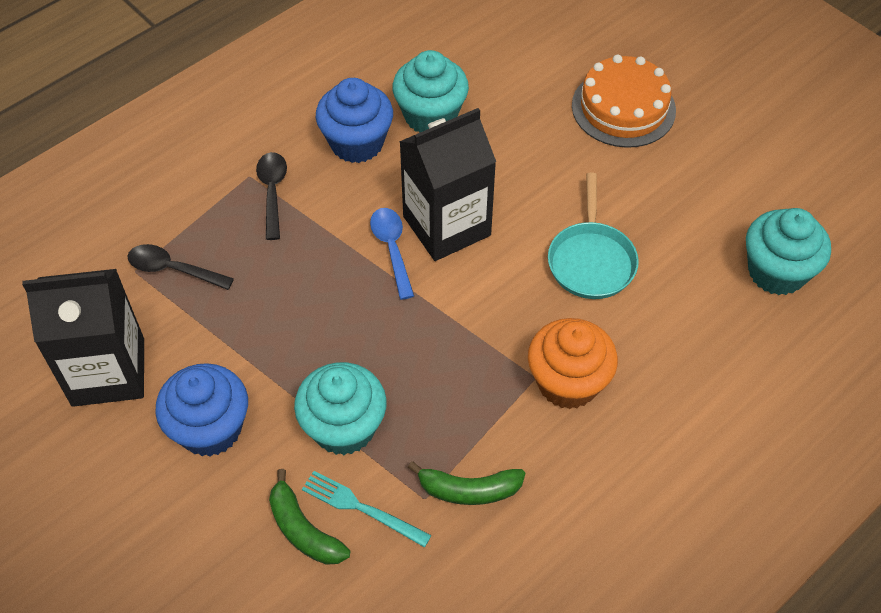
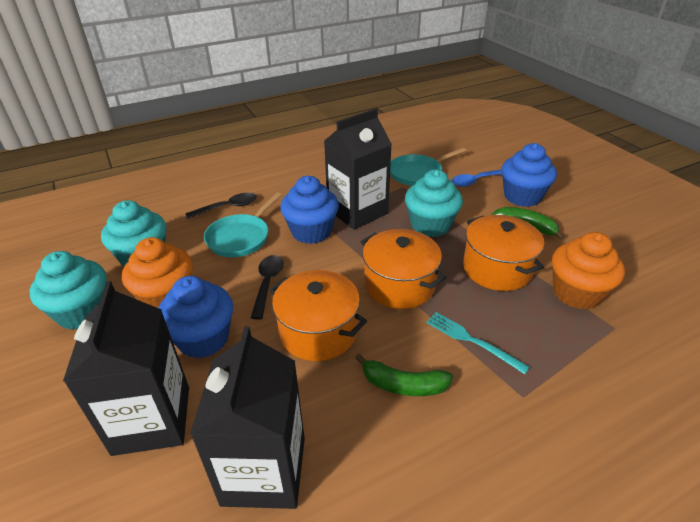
black carton: 2 -> 3
blue cupcake: 2 -> 3
orange cake: 1 -> 0
orange cupcake: 1 -> 2
orange pot: 0 -> 3
turquoise pan: 1 -> 2

